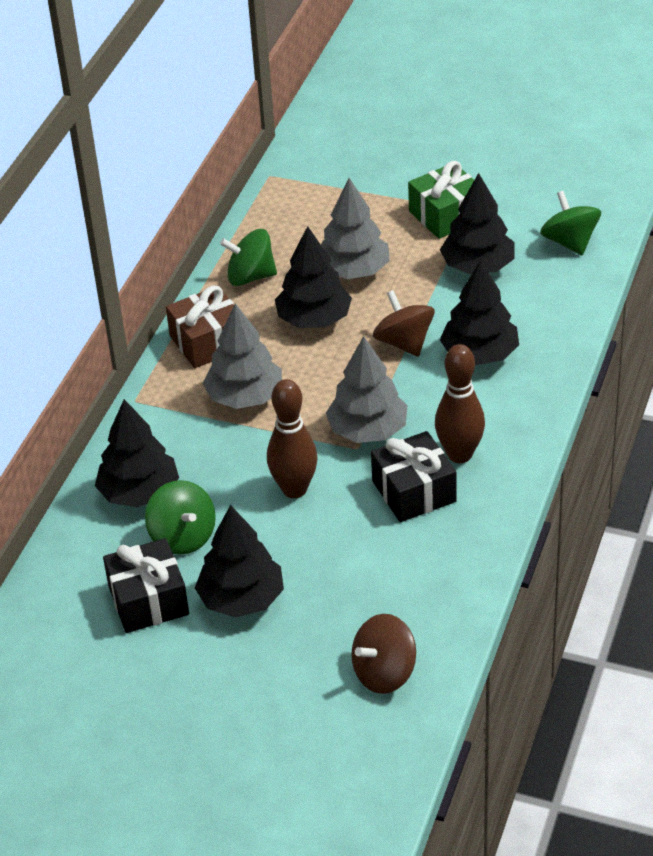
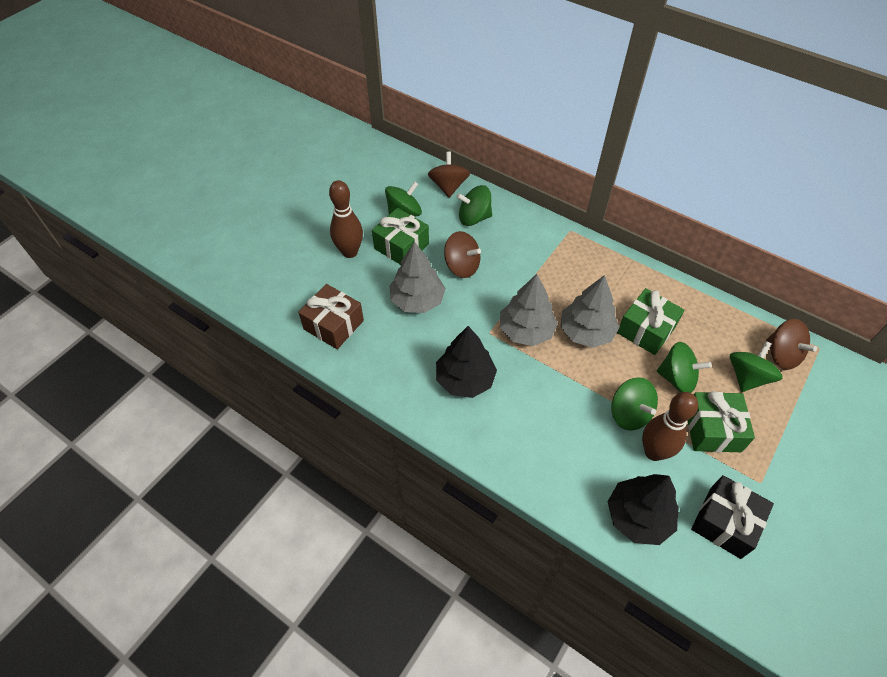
black gift: 2 -> 1
black tree: 5 -> 2
brown spinning top: 2 -> 3
green gift: 1 -> 3
green spinning top: 3 -> 5

